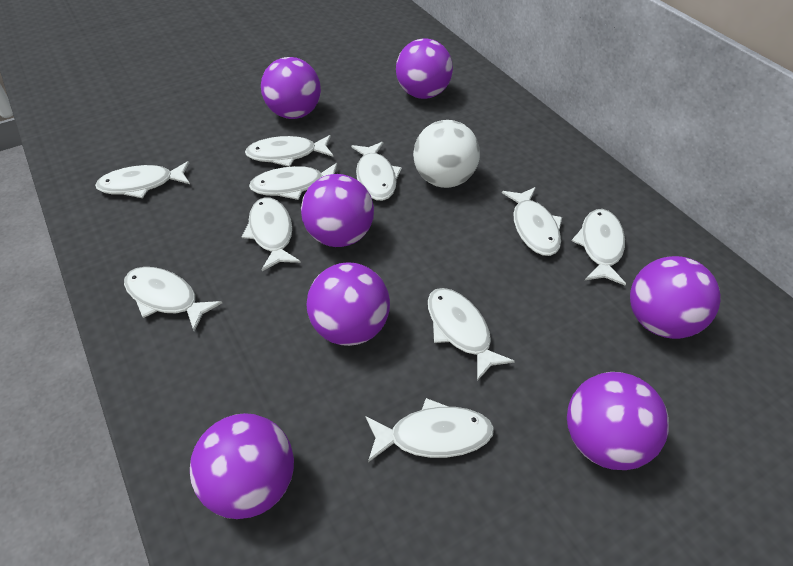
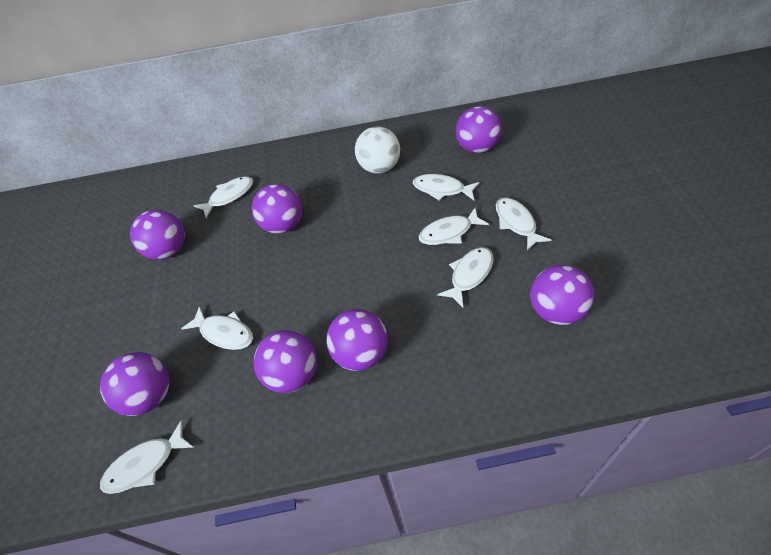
white fish: 10 -> 7

